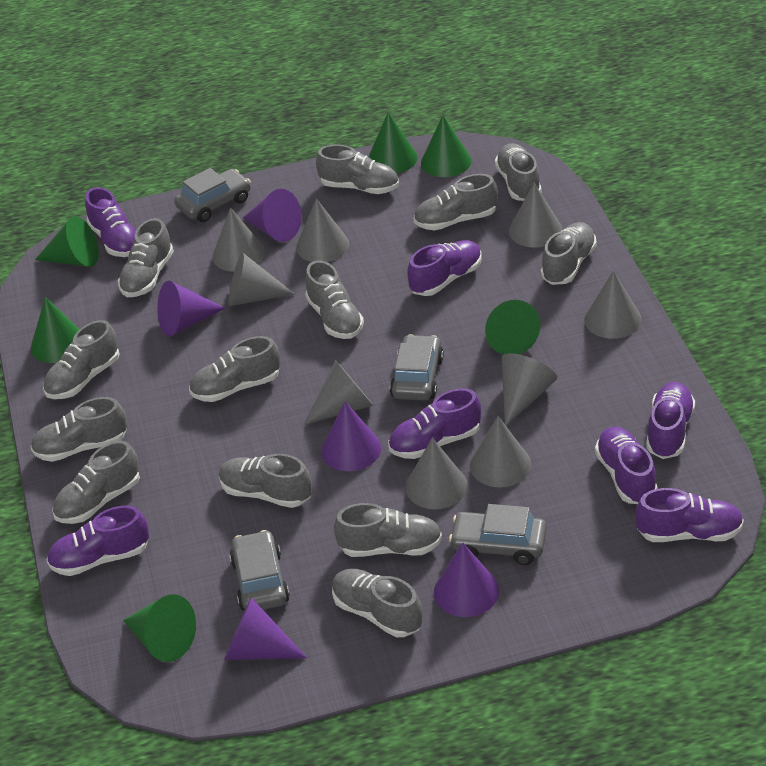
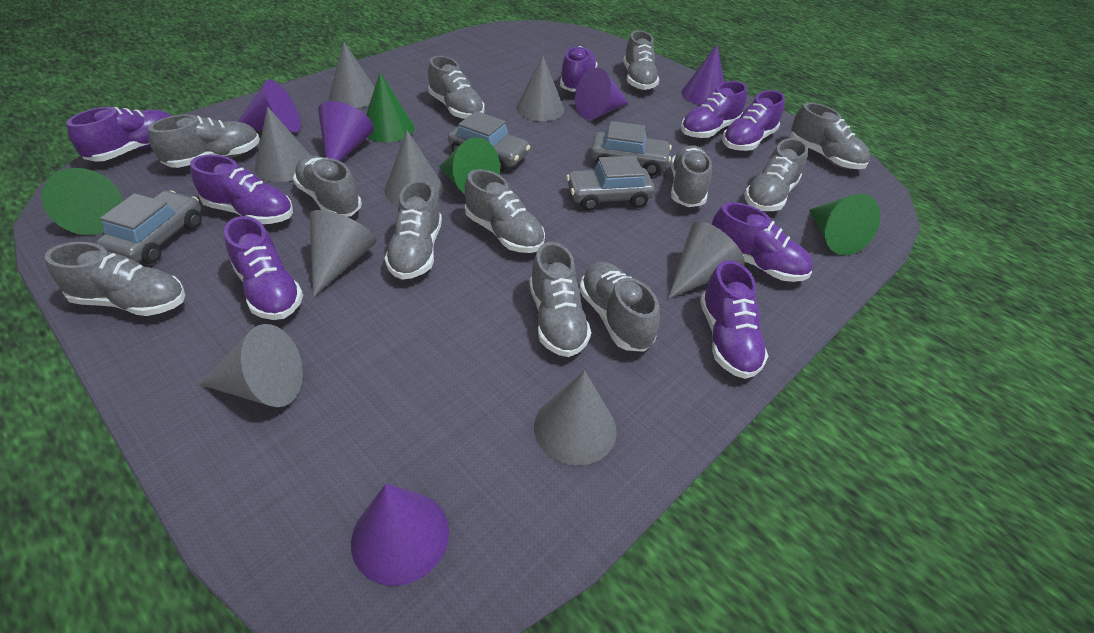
green cone: 6 -> 4
grey cone: 9 -> 8
grey shoe: 13 -> 12
purple shoe: 7 -> 8

